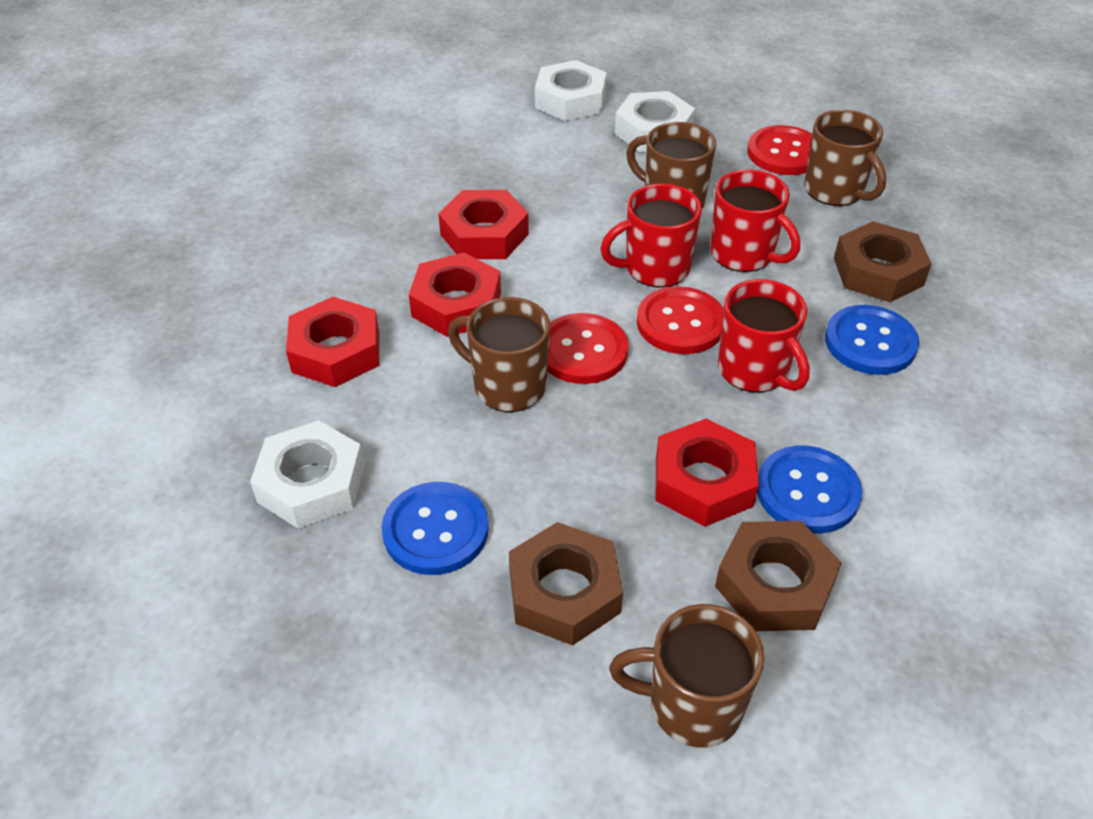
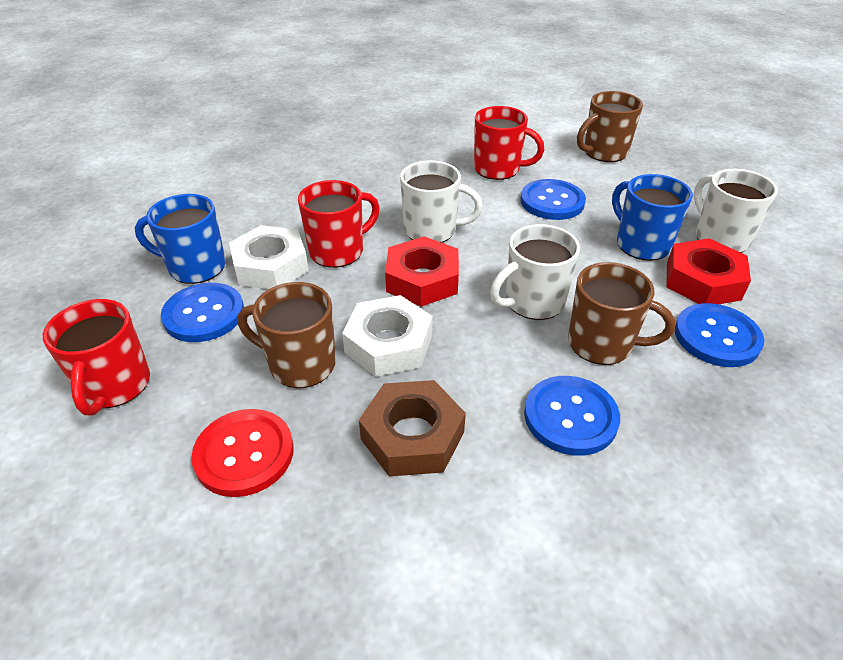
blue button: 3 -> 4
blue mug: 0 -> 2
brown mug: 4 -> 3
brown nut: 3 -> 1
red button: 3 -> 1
red nut: 4 -> 2
white mug: 0 -> 3
white nut: 3 -> 2

